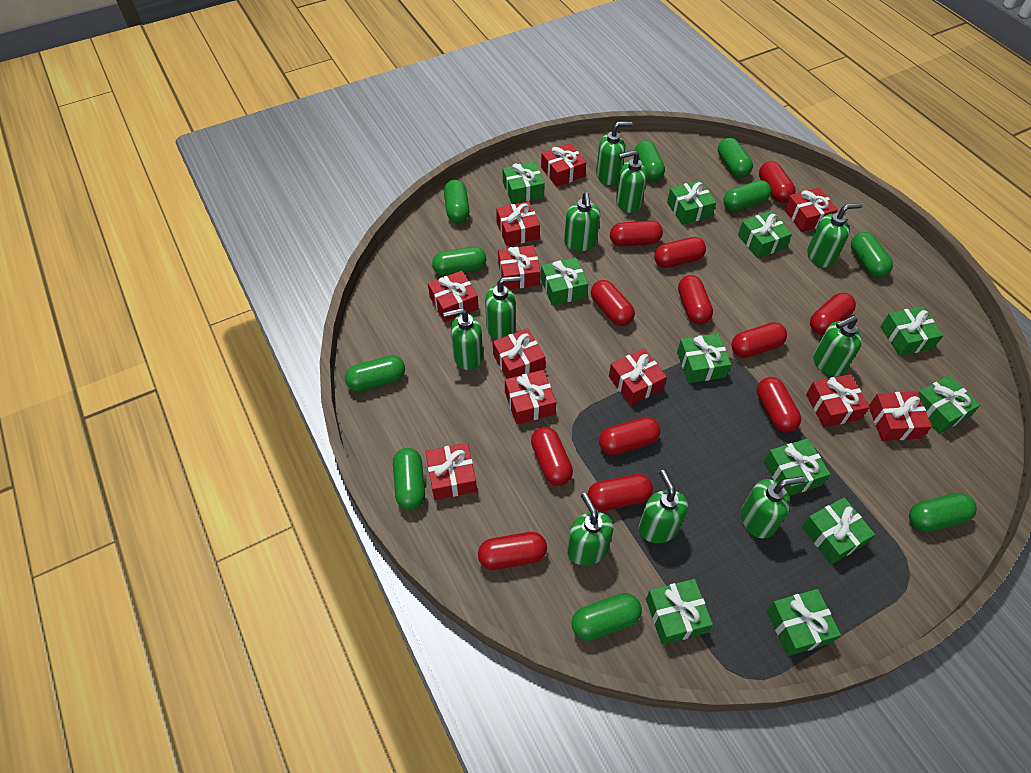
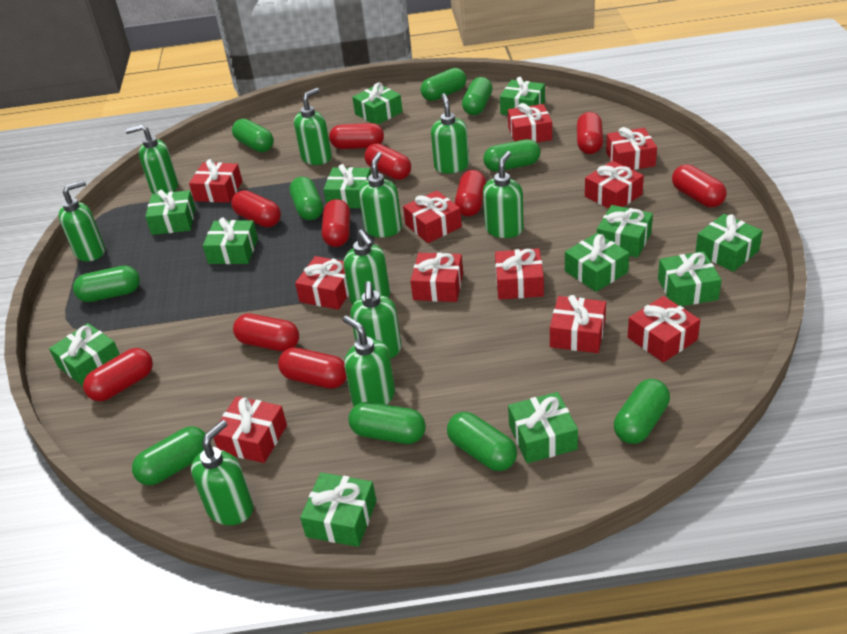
green gift: 11 -> 12
red capsule: 12 -> 10

